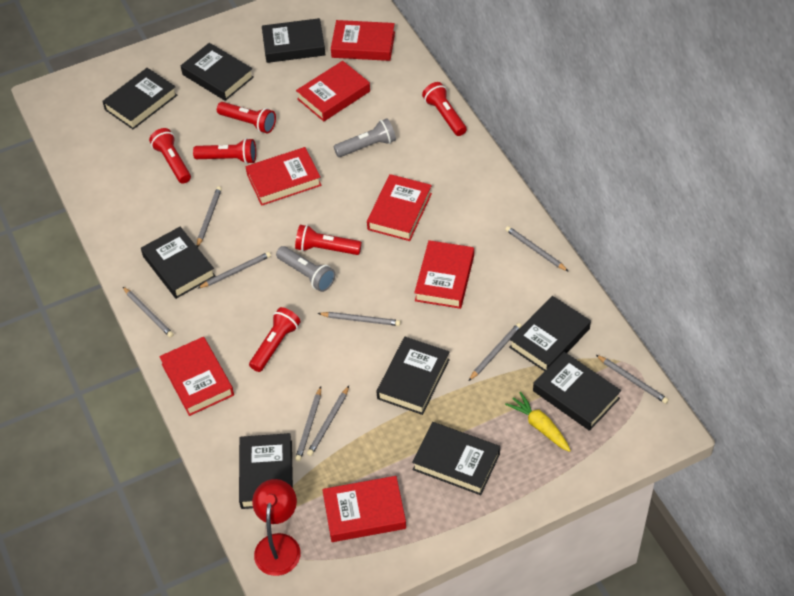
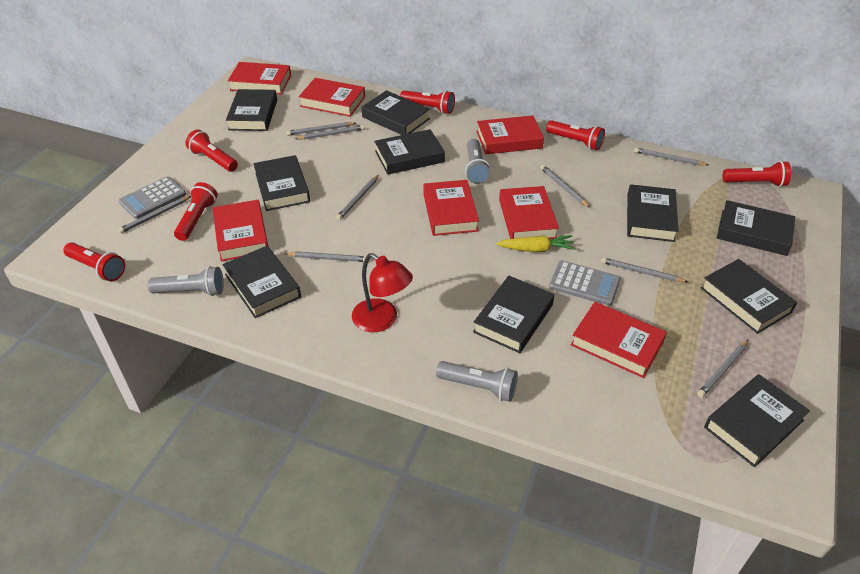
black book: 9 -> 10
grey calculator: 0 -> 2
grey flashlight: 2 -> 3

